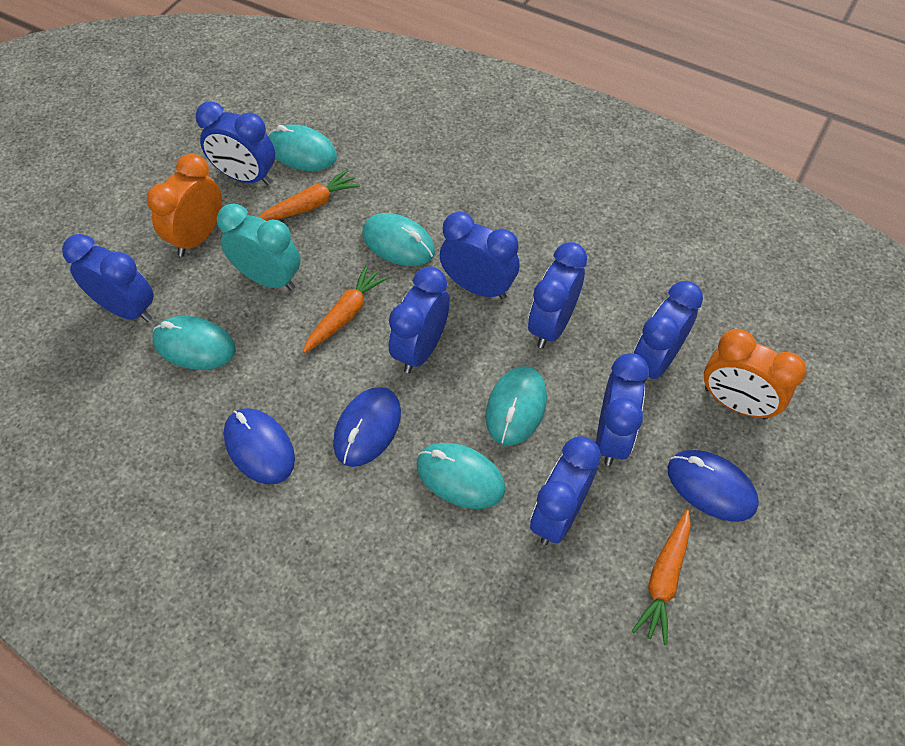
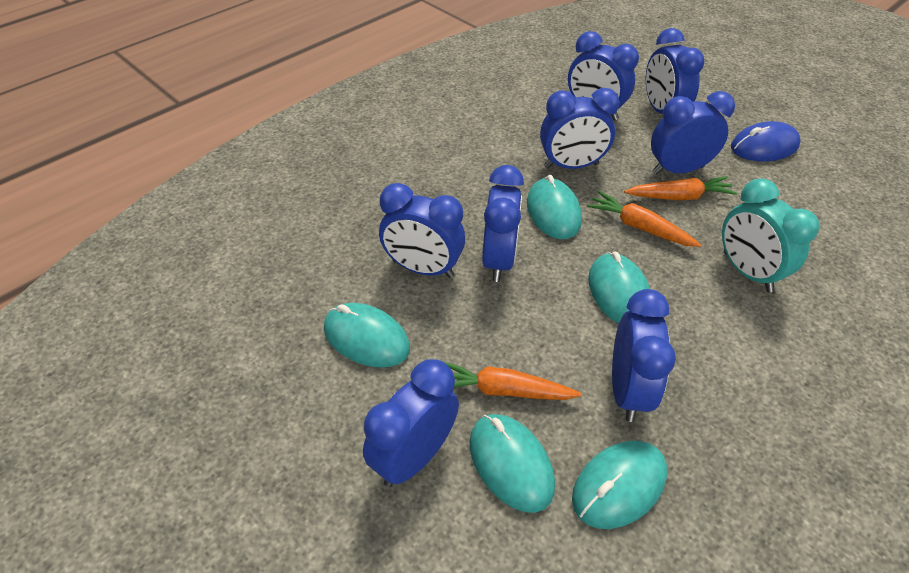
blue mouse: 3 -> 1
orange clock: 2 -> 0

